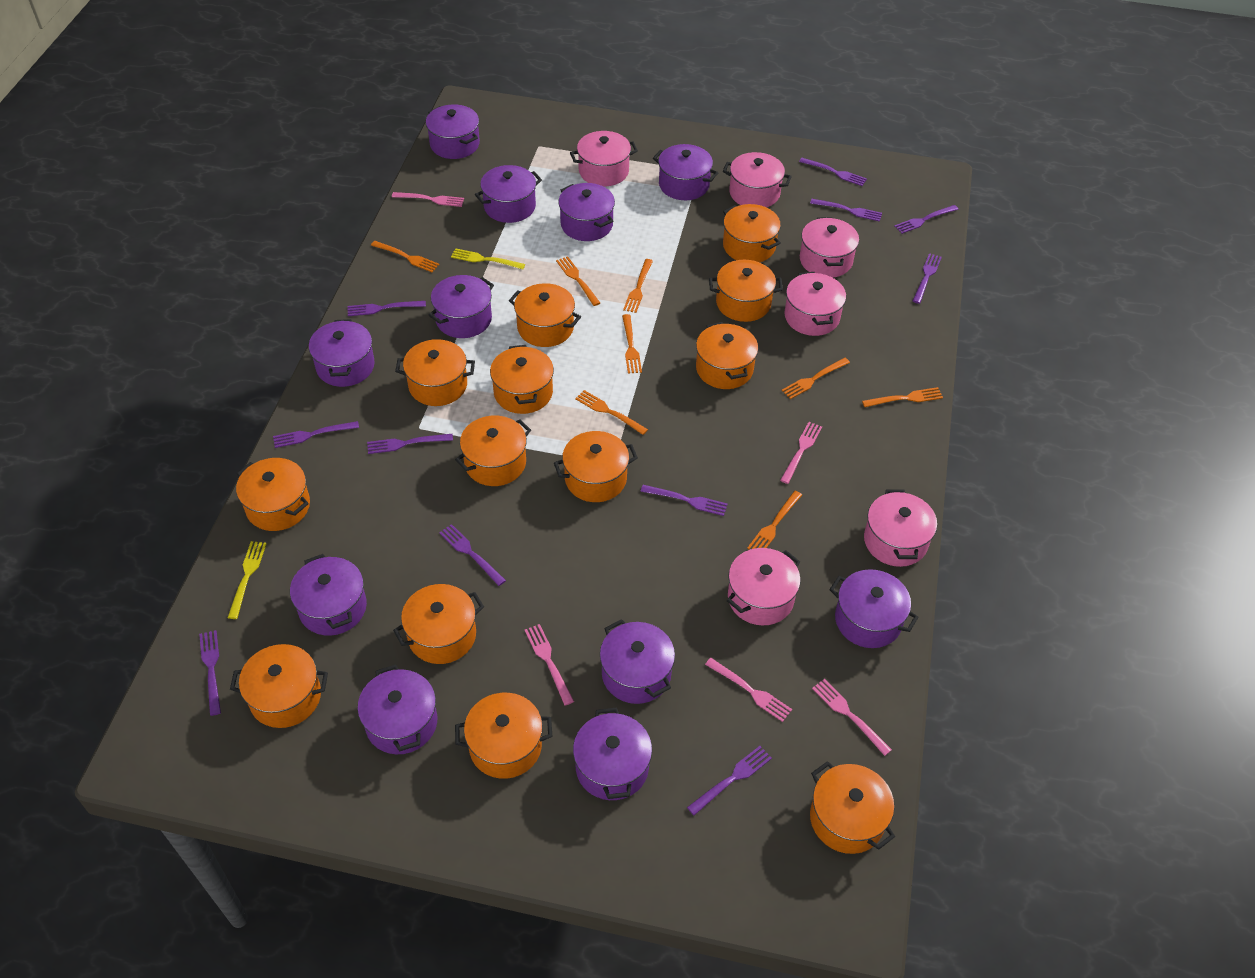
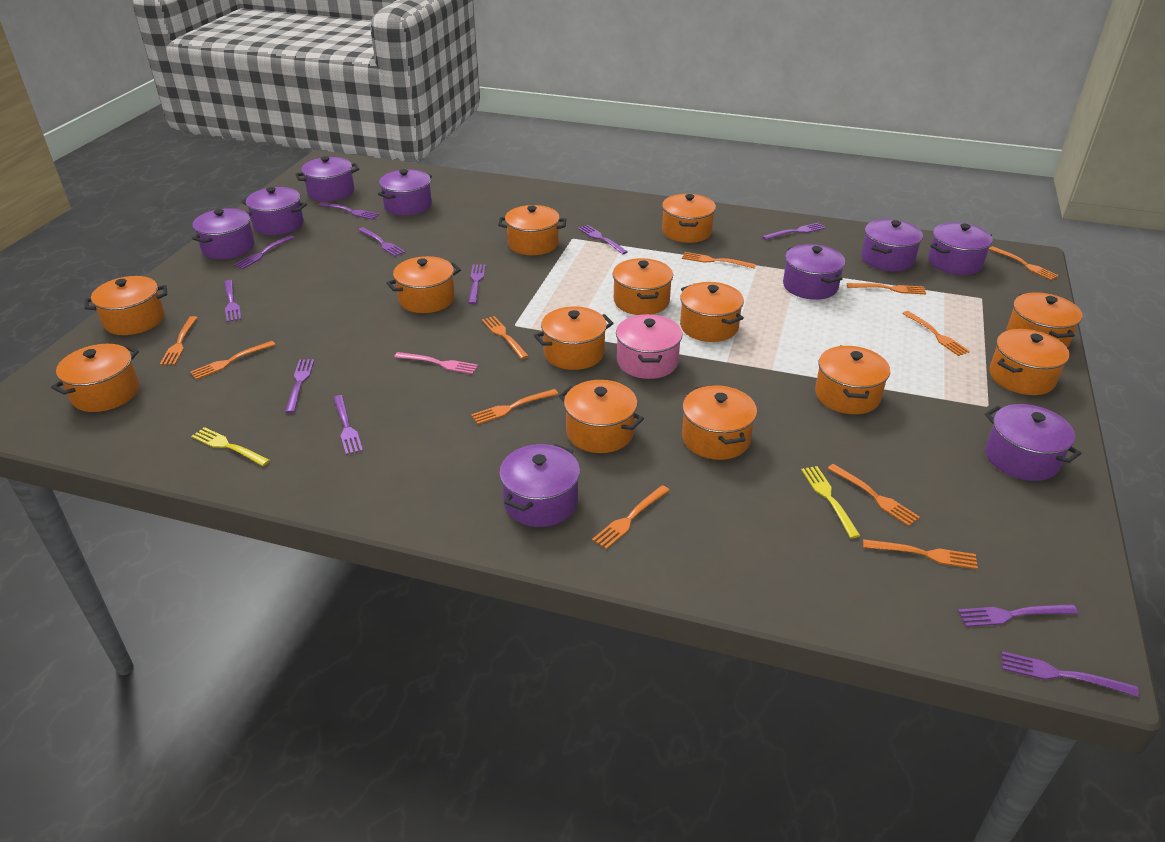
orange fork: 8 -> 11
pink fork: 5 -> 1
pink pot: 6 -> 1
purple pot: 11 -> 9

